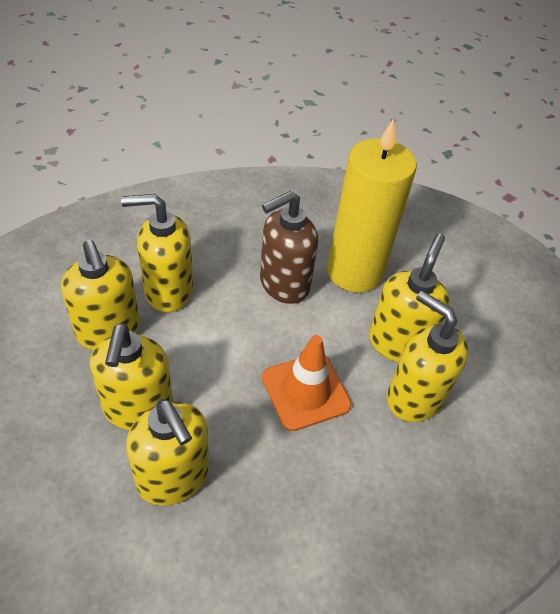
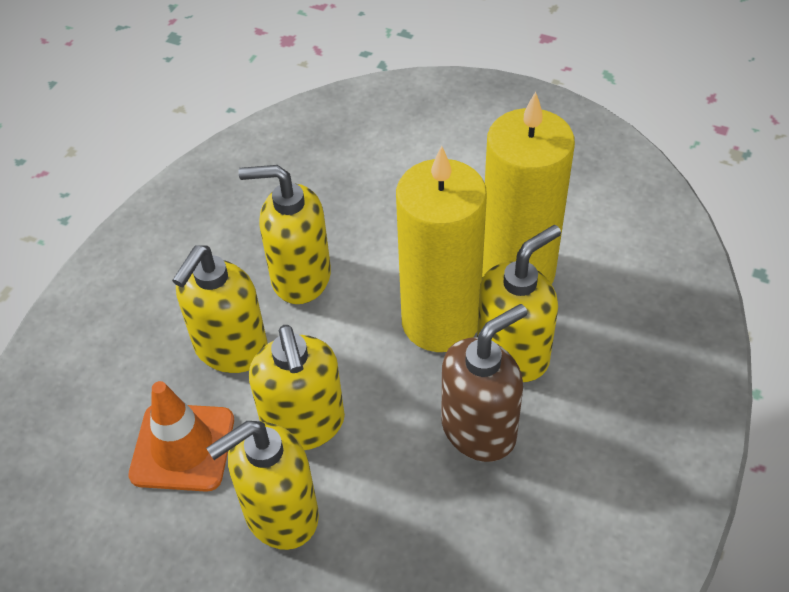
yellow candle: 1 -> 2
yellow soap dispenser: 6 -> 5

